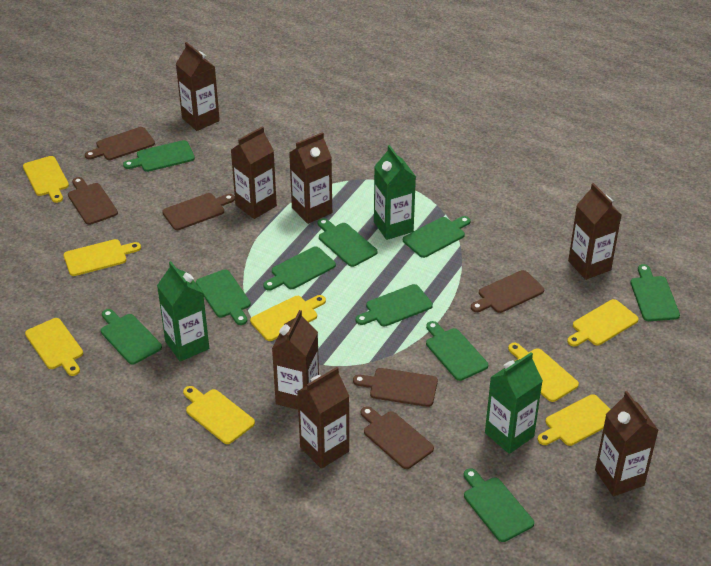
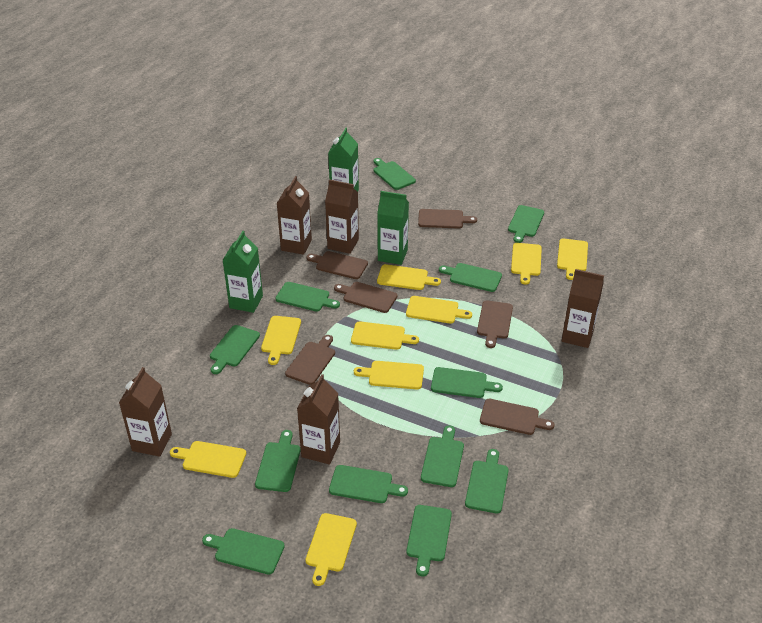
brown carton: 7 -> 5
green cutting board: 10 -> 12
yellow cutting board: 8 -> 9

